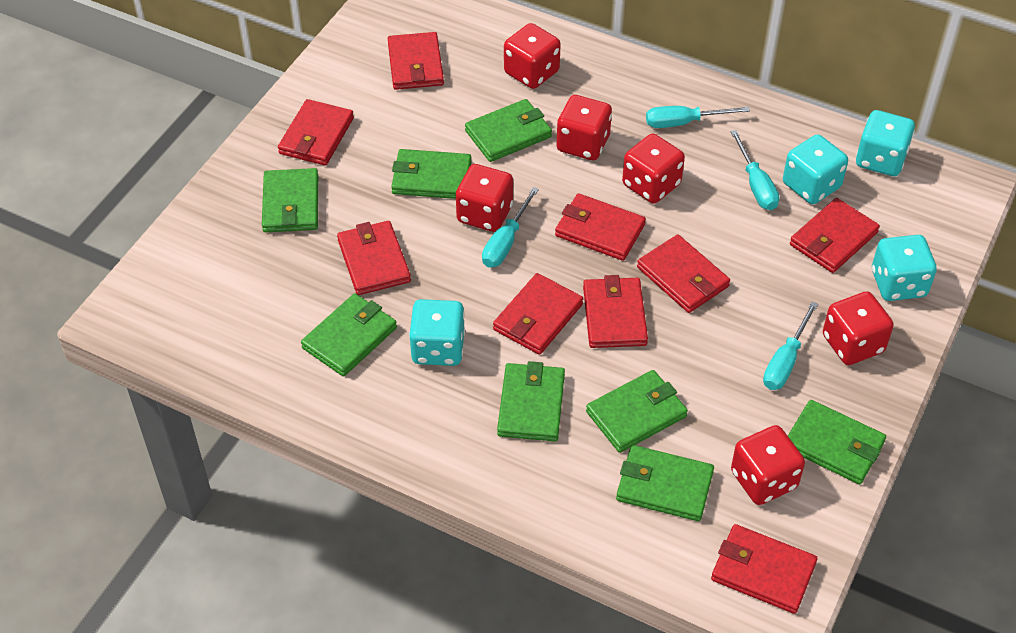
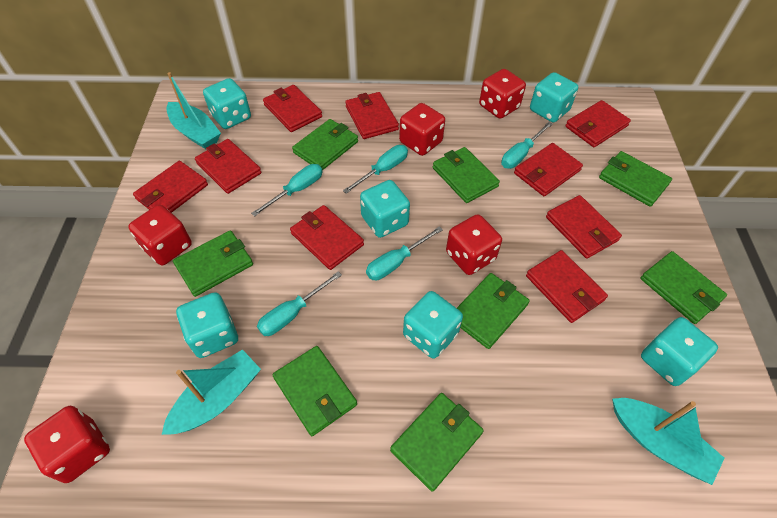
red dice: 6 -> 5
turquoise boat: 0 -> 3
turquoise dice: 4 -> 6
turquoise screwdriver: 4 -> 5

